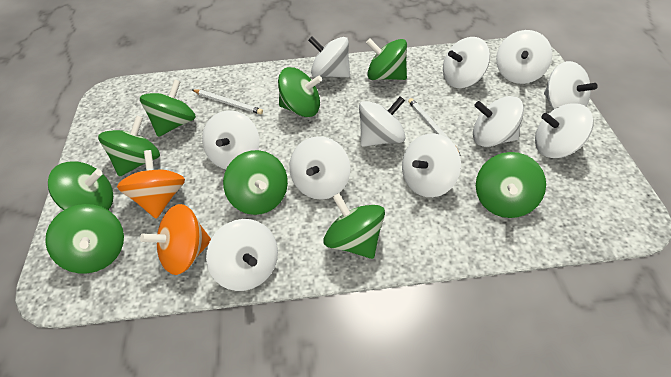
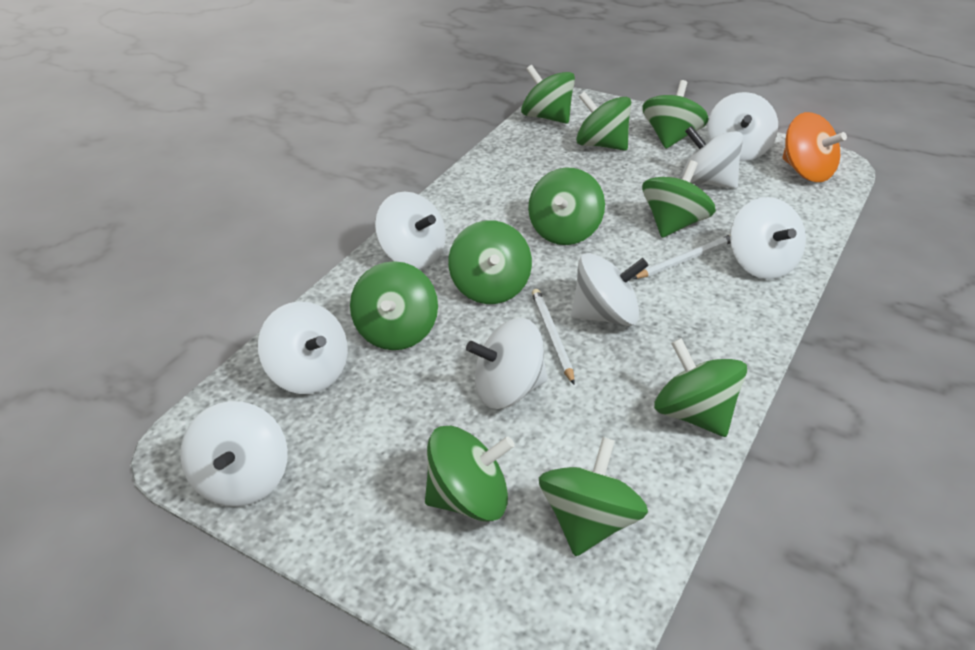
green spinning top: 9 -> 10
orange spinning top: 2 -> 1
white spinning top: 11 -> 8

